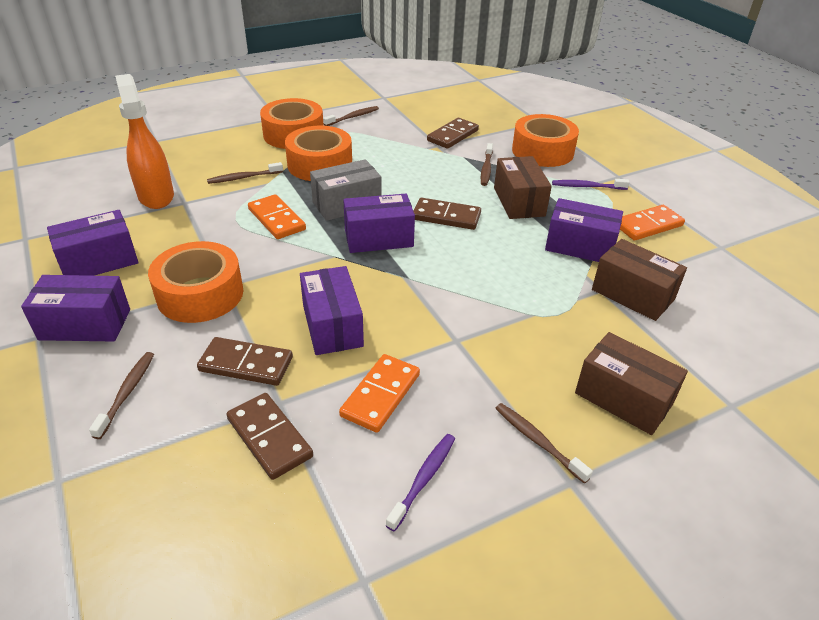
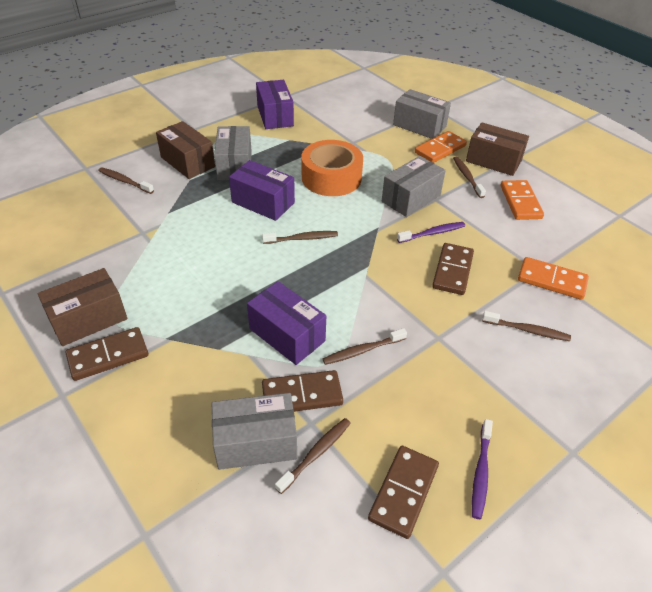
brown toothbrush: 5 -> 6
grey box: 1 -> 4
orange spray bottle: 1 -> 0
orange tape: 4 -> 1
purple box: 5 -> 3

